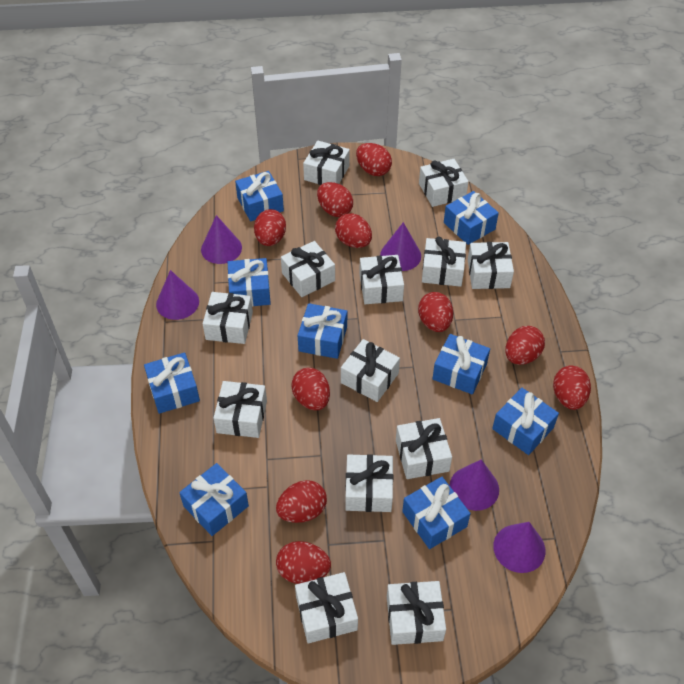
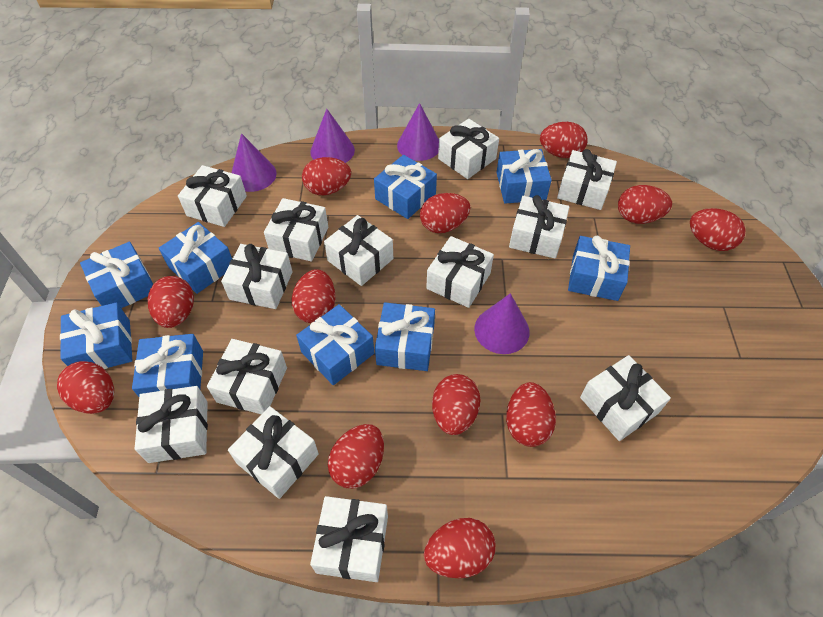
purple cone: 5 -> 4
red egg: 10 -> 12

